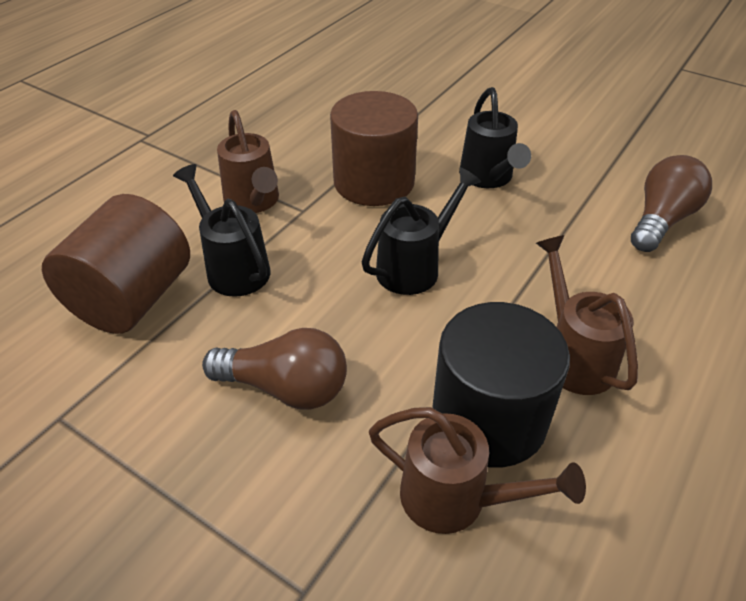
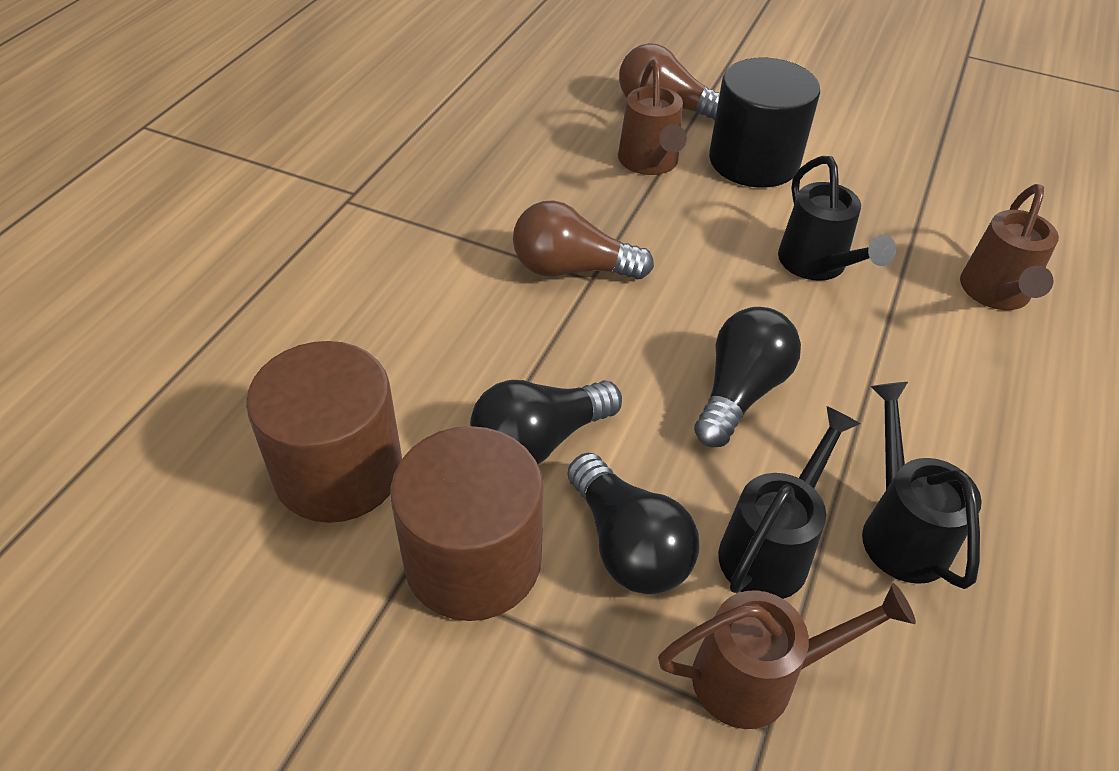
black light bulb: 0 -> 3

